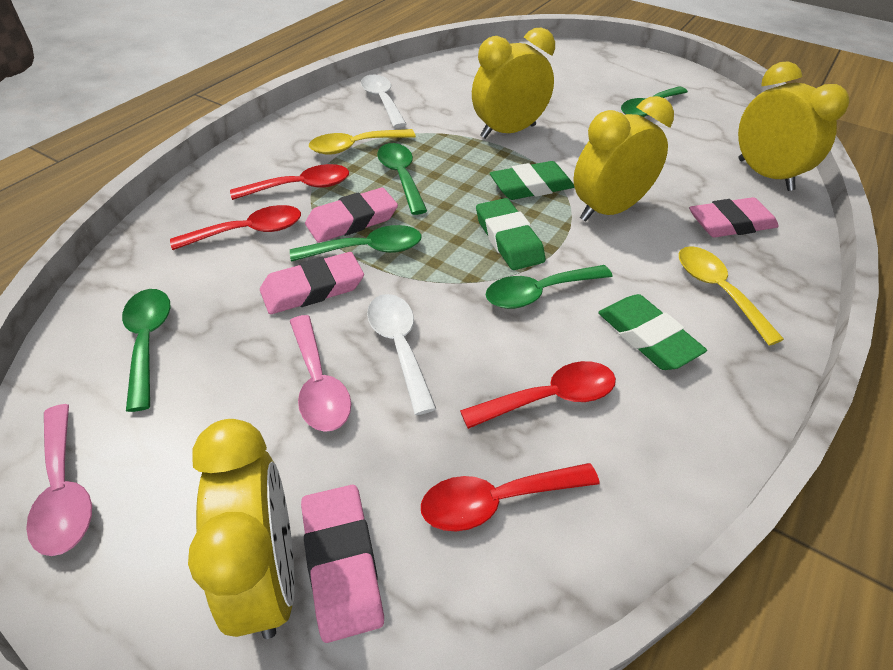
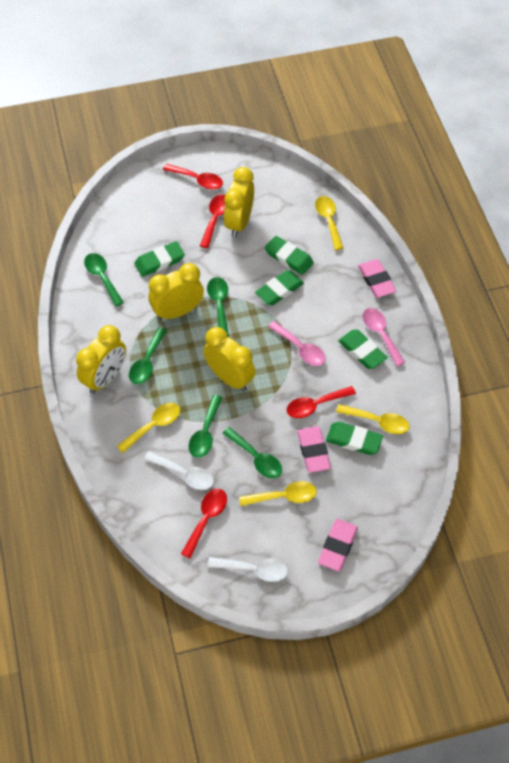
green eraser: 3 -> 5
pink eraser: 4 -> 3
yellow spoon: 2 -> 4

